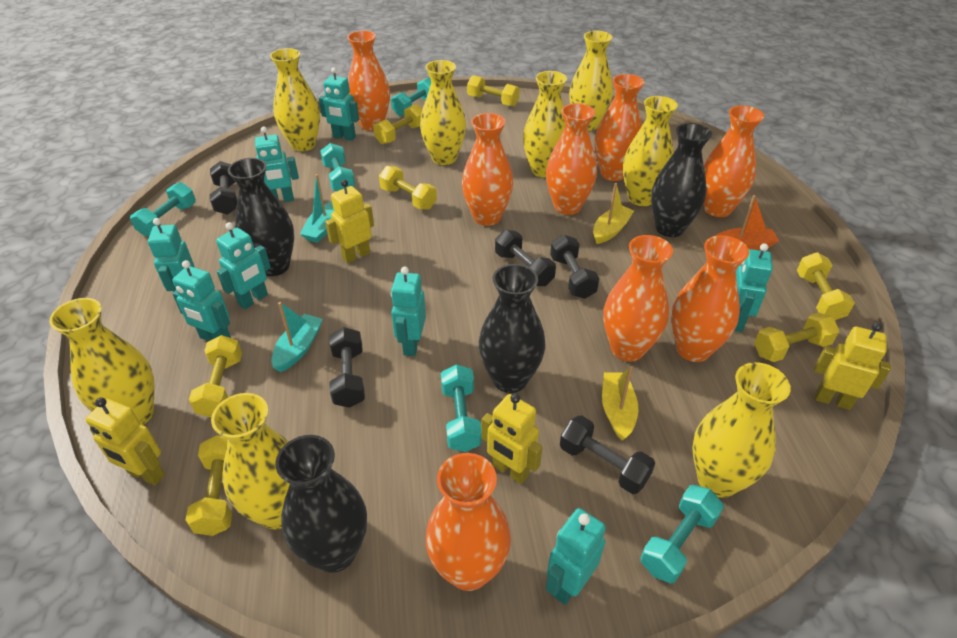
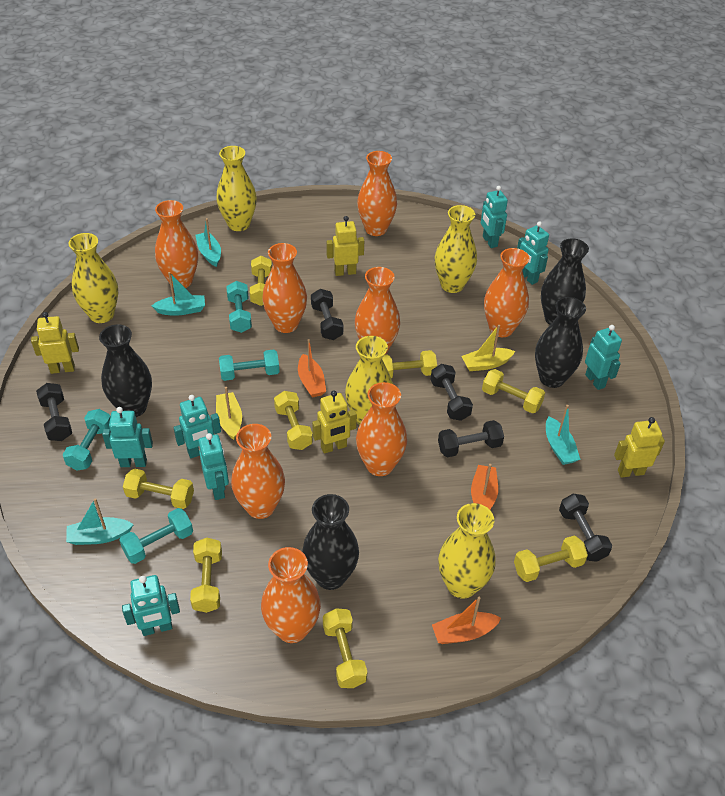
orange boat: 1 -> 3
turquoise boat: 2 -> 4
turquoise dumbbell: 5 -> 4
turquoise robot: 8 -> 7
yellow dumbbell: 7 -> 8
yellow vase: 8 -> 5

